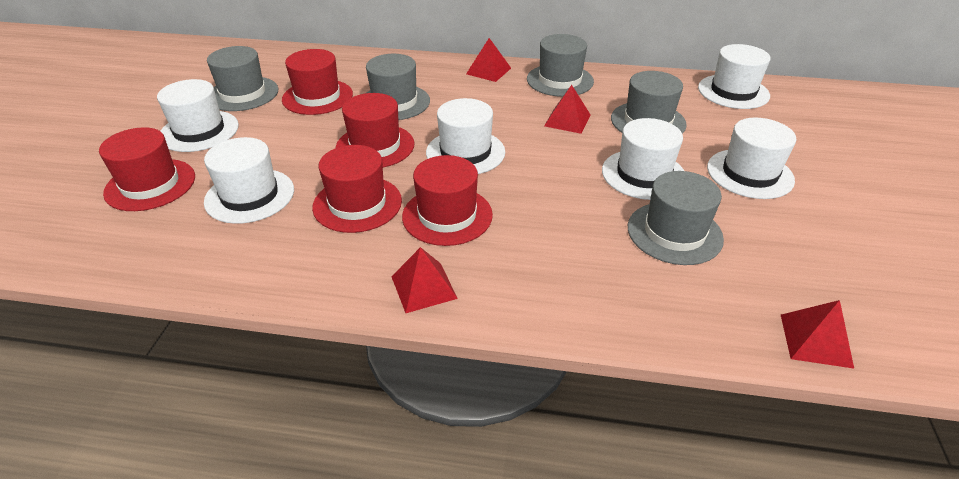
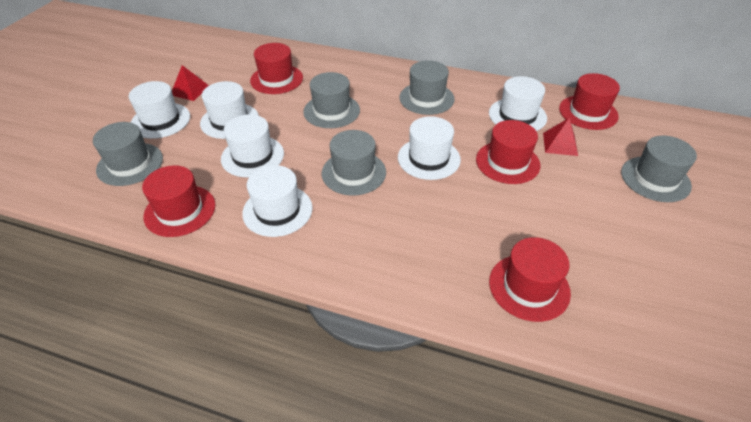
red pyramid: 4 -> 2

